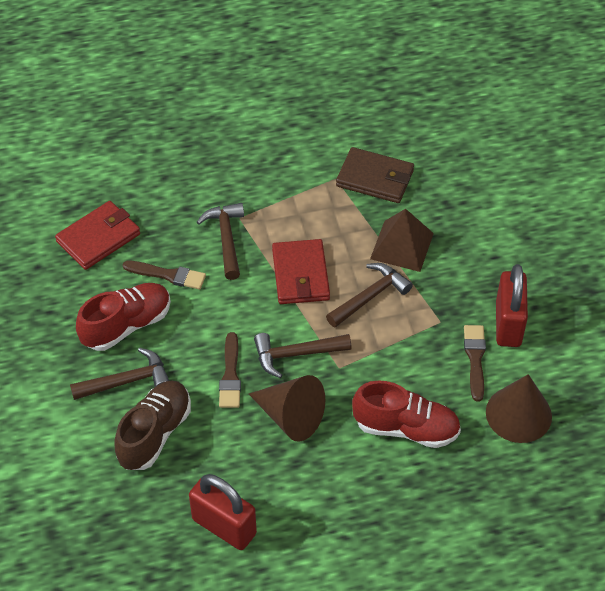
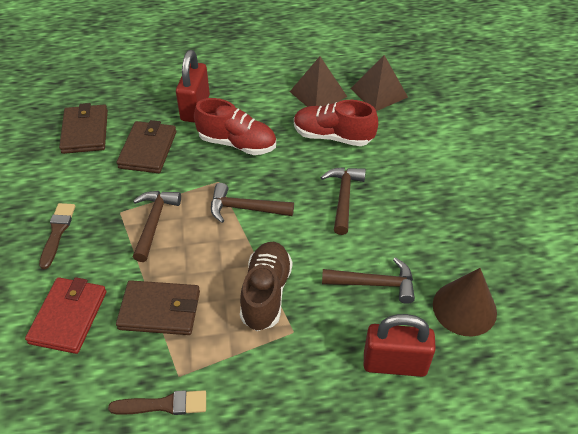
brown brush: 3 -> 2
brown cone: 2 -> 1
brown pyramid: 1 -> 2
brown wallet: 1 -> 3
red wallet: 2 -> 1

